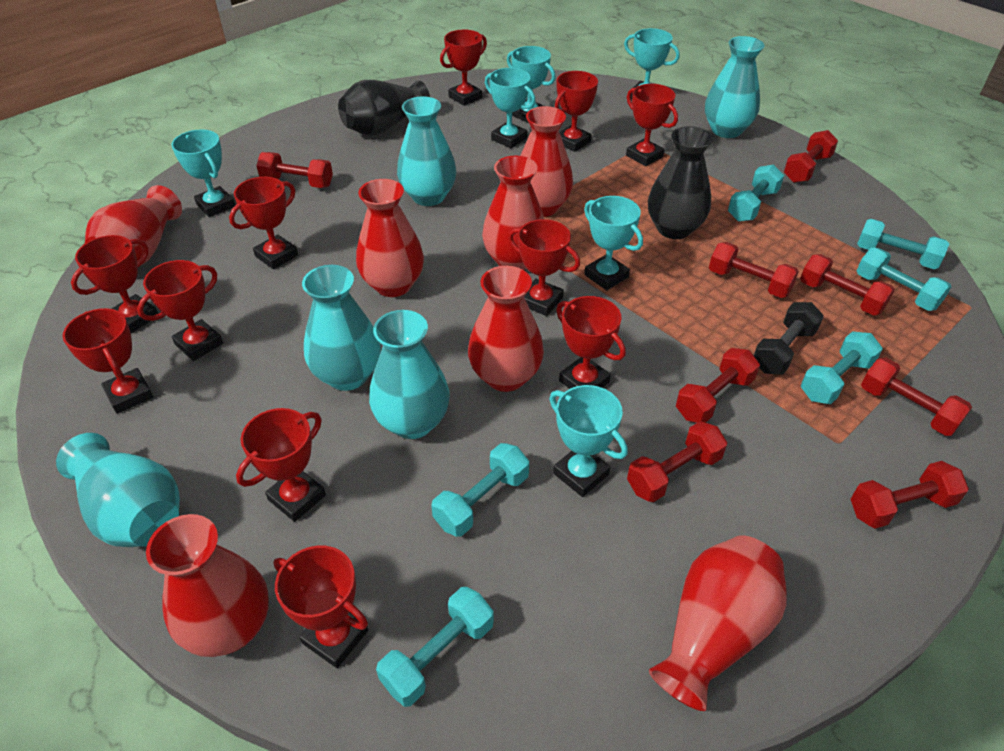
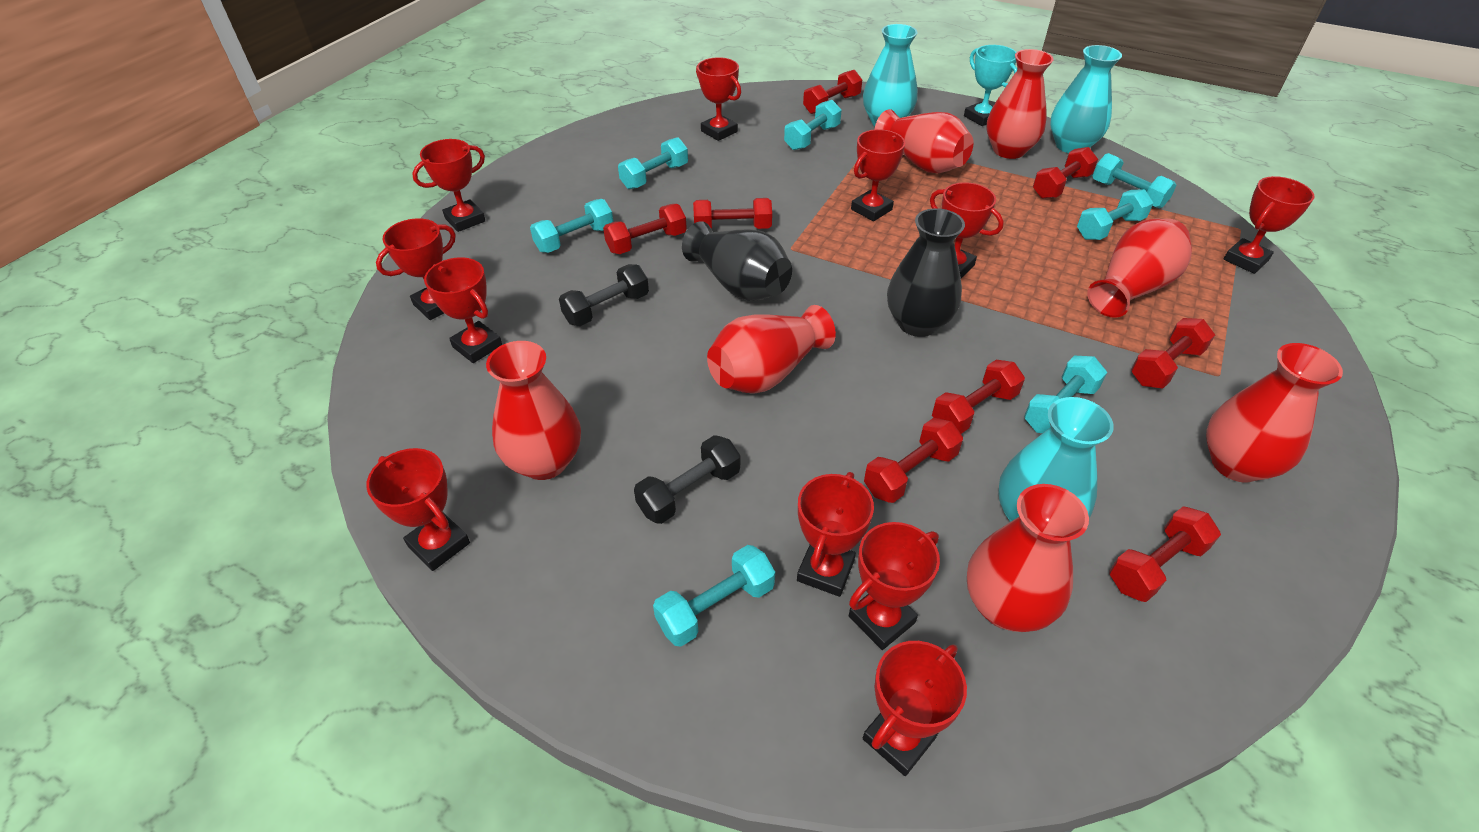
black dumbbell: 1 -> 2
turquoise dumbbell: 6 -> 7
turquoise trophy: 6 -> 1
turquoise vase: 5 -> 3

